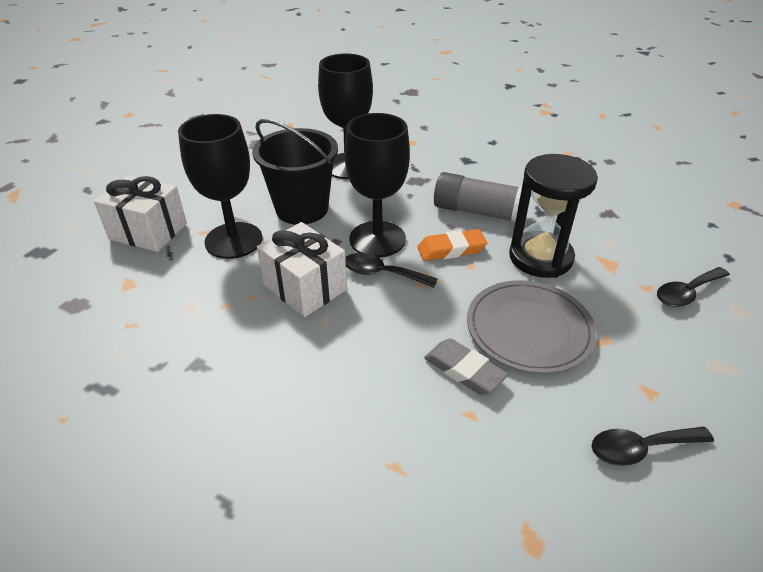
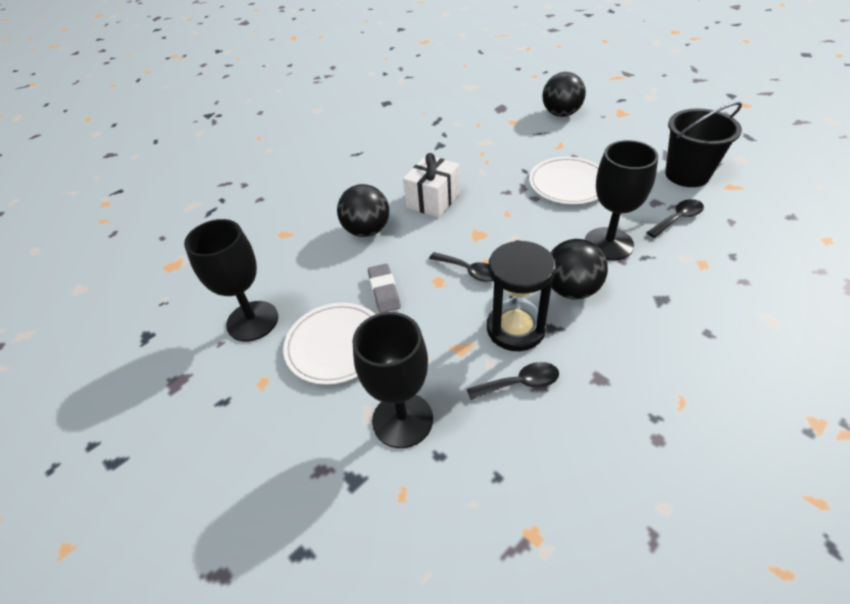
black ball: 0 -> 3
grey glue stick: 1 -> 0
grey plate: 1 -> 0
orange eraser: 1 -> 0
white gift: 2 -> 1
white plate: 0 -> 2

